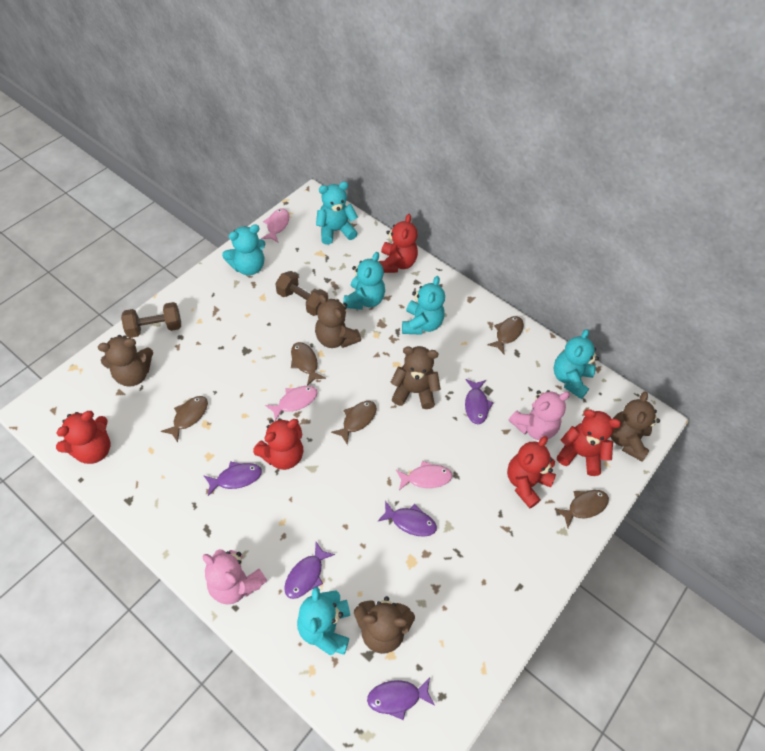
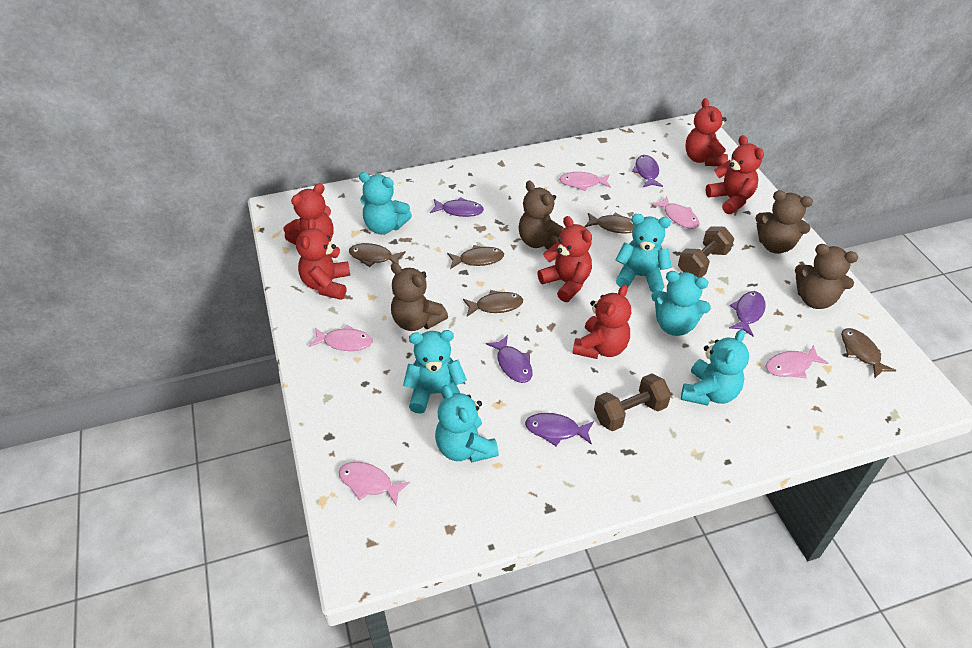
brown teddy bear: 5 -> 4
pink fish: 3 -> 5
pink teddy bear: 2 -> 0
red teddy bear: 5 -> 6

